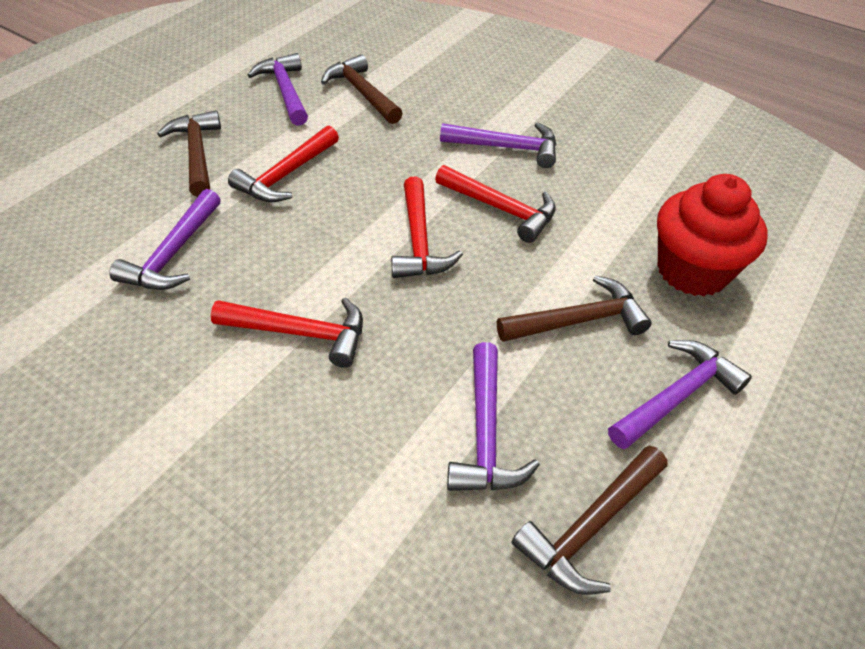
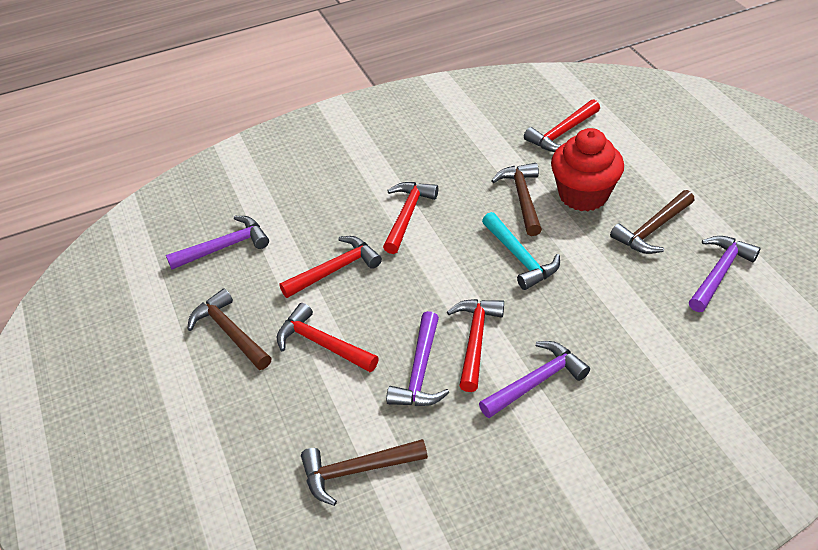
purple hammer: 5 -> 4
red hammer: 4 -> 5
turquoise hammer: 0 -> 1

